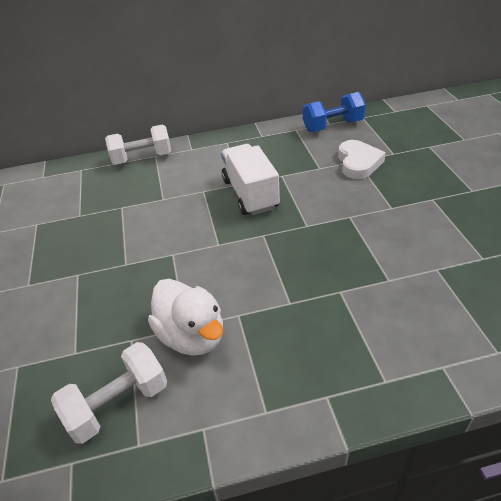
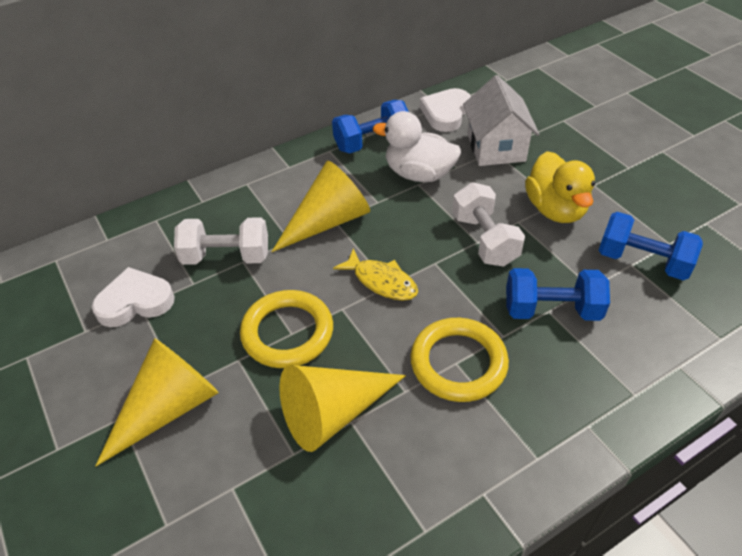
blue dumbbell: 1 -> 3
white heart: 1 -> 2
white house: 0 -> 1
white truck: 1 -> 0
yellow cone: 0 -> 3
yellow duck: 0 -> 1
yellow fish: 0 -> 1
yellow ring: 0 -> 2

